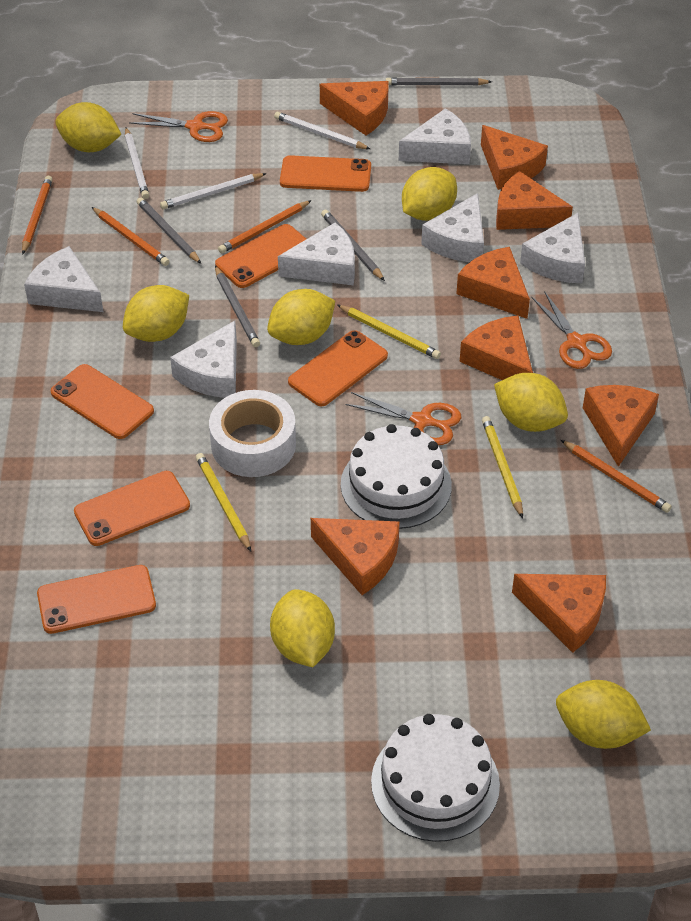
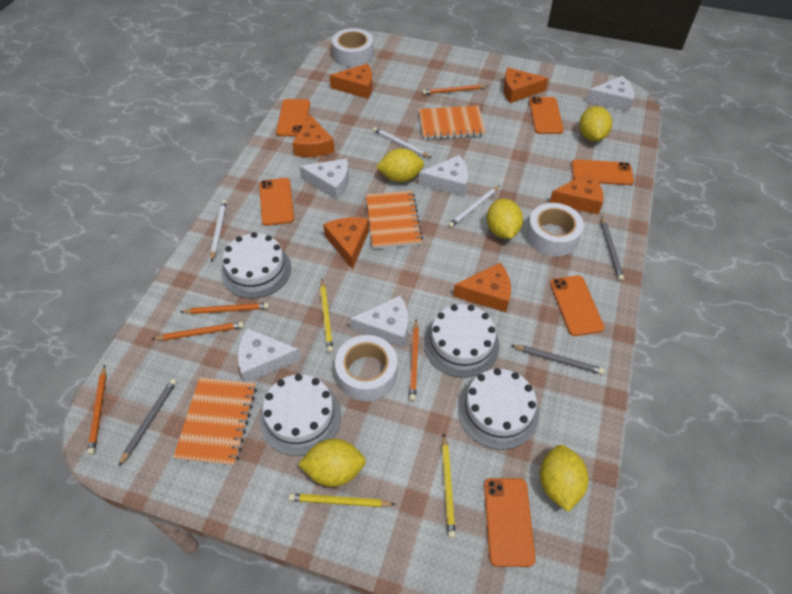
grey pencil: 4 -> 3
orange cheese: 8 -> 6
orange notebook: 0 -> 3
orange pencil: 4 -> 5
orange scissors: 3 -> 0
white cake: 2 -> 4
white cheese: 6 -> 5
white tape: 1 -> 3
yellow lemon: 7 -> 5

